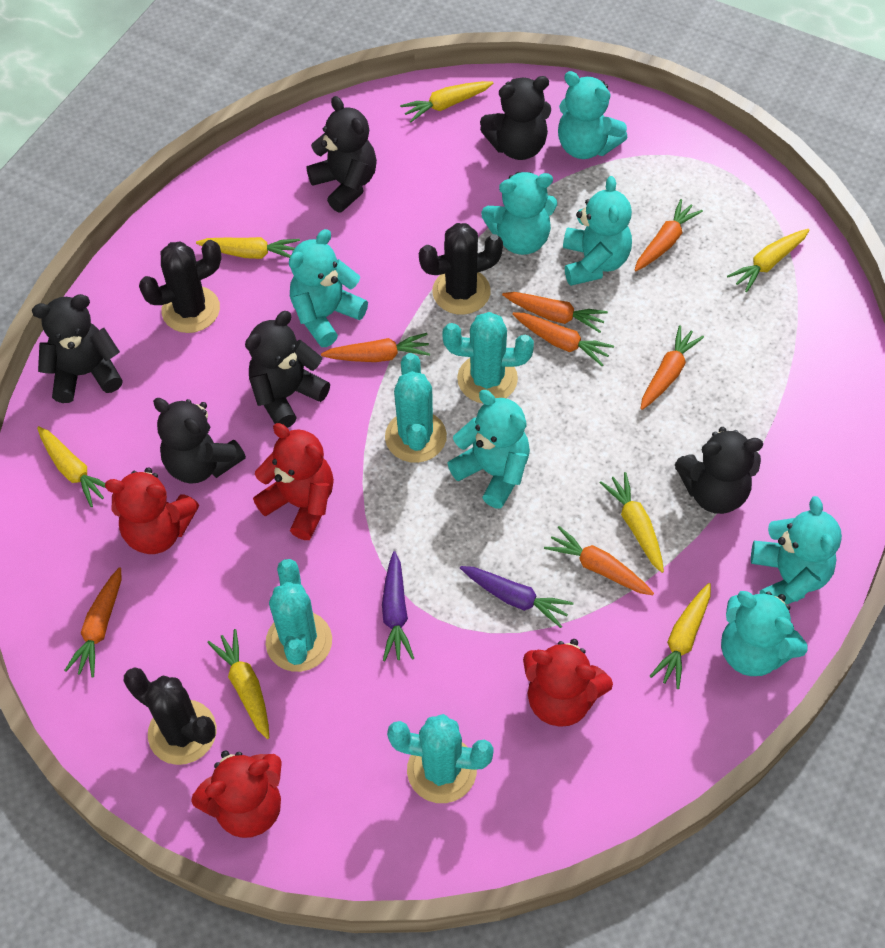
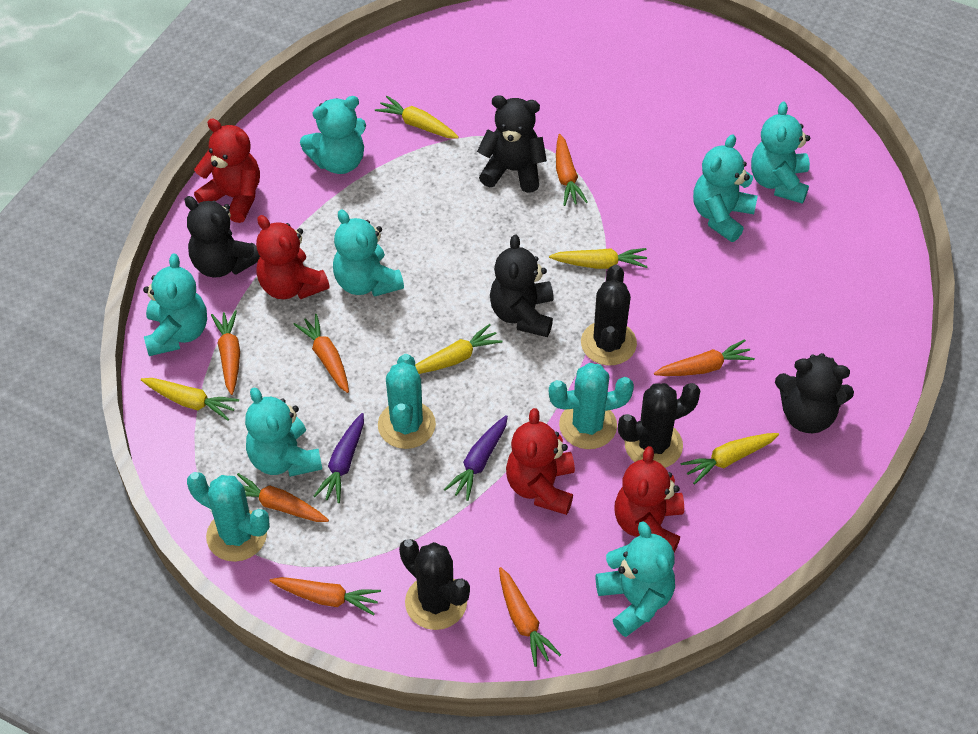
black teddy bear: 6 -> 4
turquoise cactus: 4 -> 3
yellow carrot: 7 -> 5

